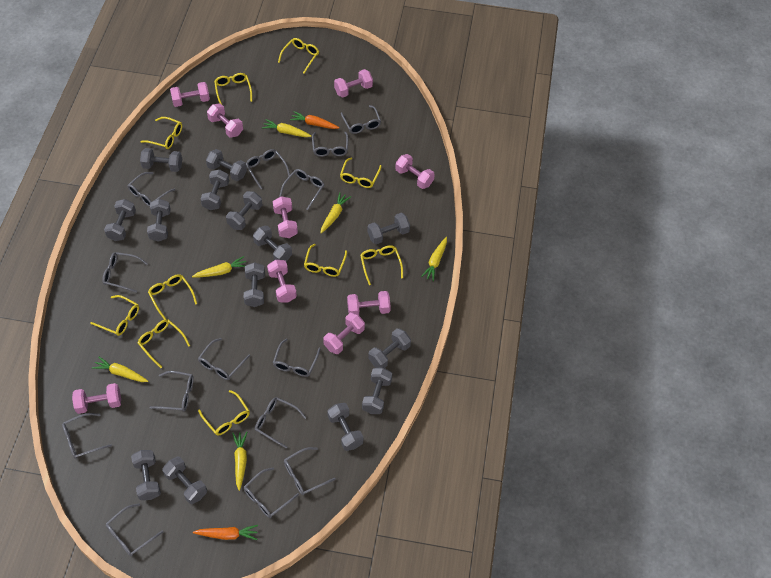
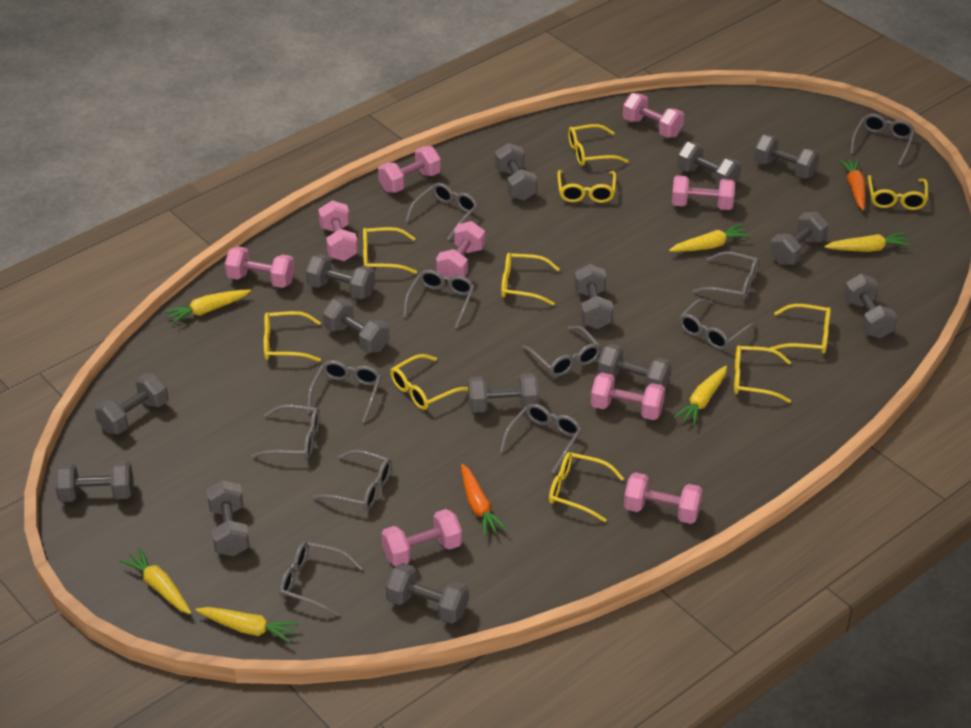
grey glasses: 14 -> 11

